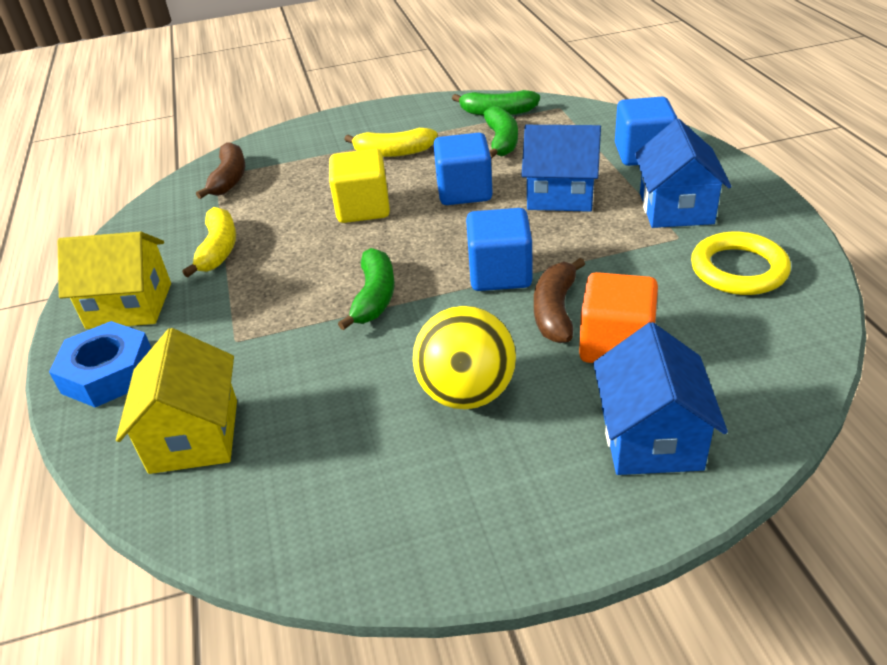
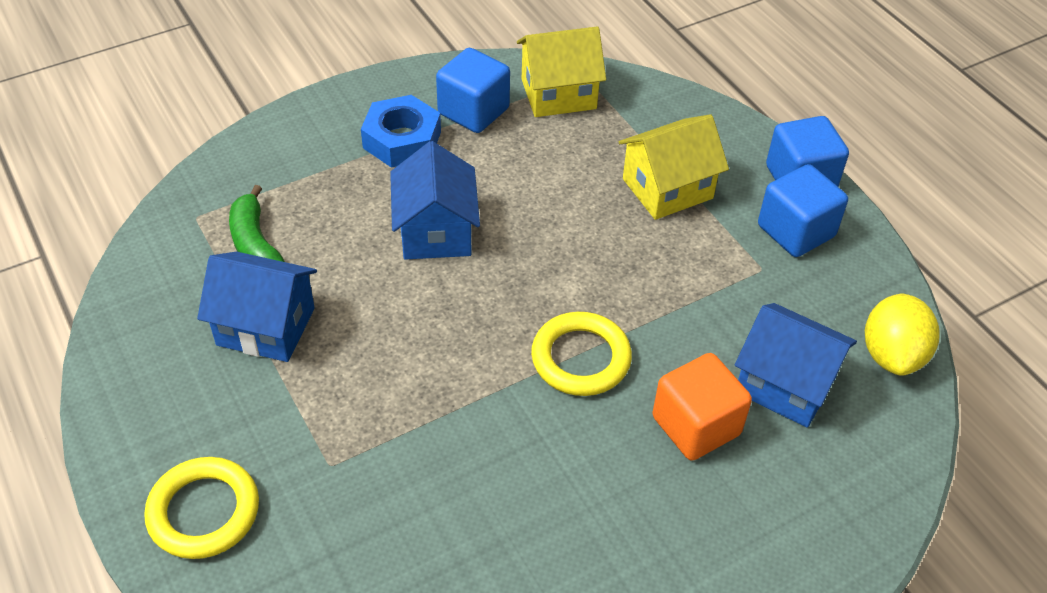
brown banana: 2 -> 0
green banana: 3 -> 1
yellow ball: 1 -> 0
yellow banana: 2 -> 0
yellow cube: 1 -> 0
yellow lemon: 0 -> 1
yellow ring: 1 -> 2

